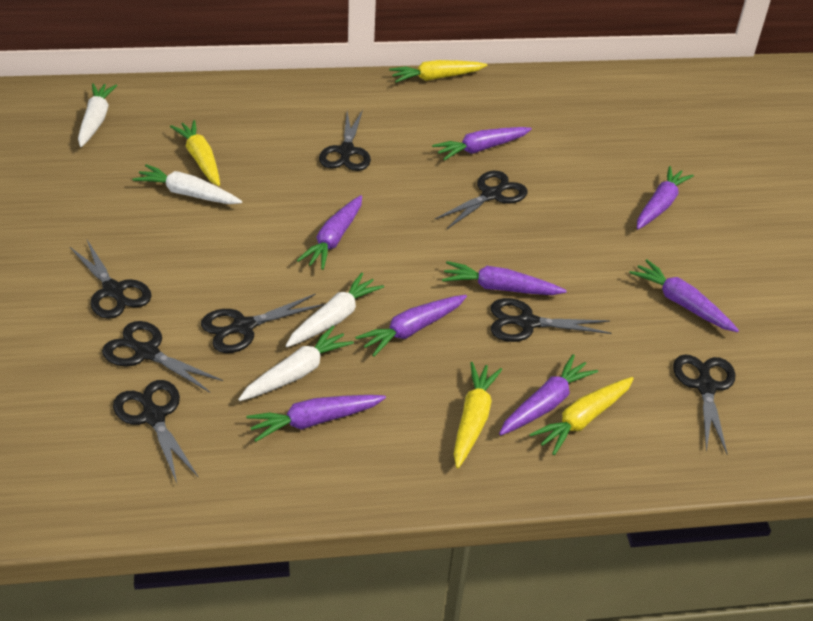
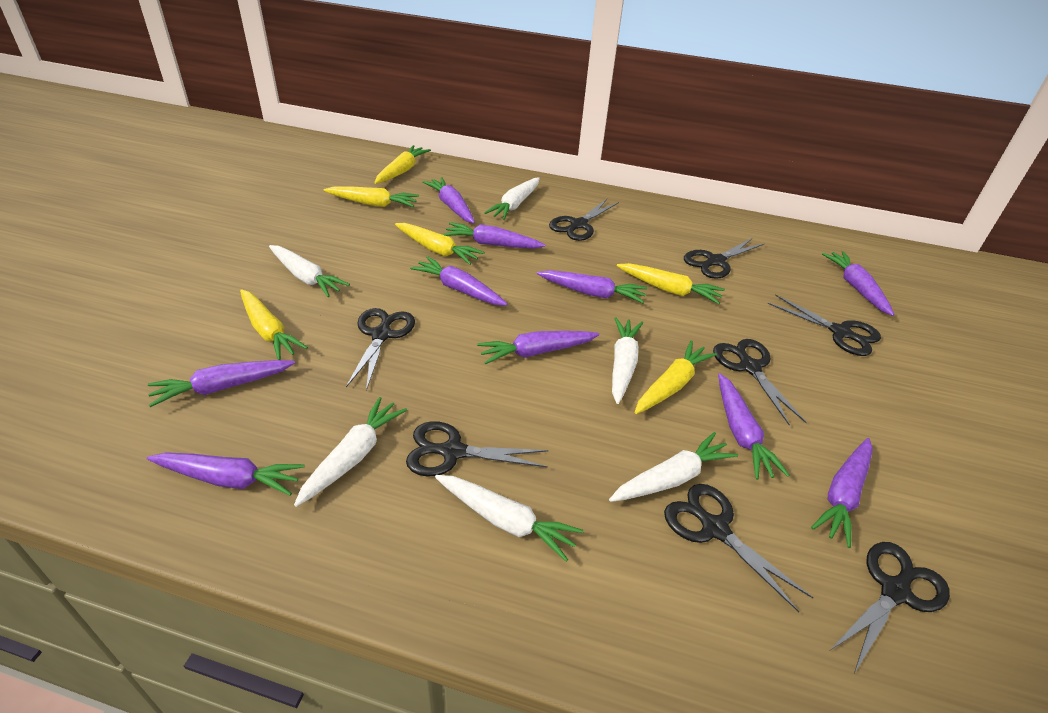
purple carrot: 8 -> 10
white carrot: 4 -> 6
yellow carrot: 4 -> 6

